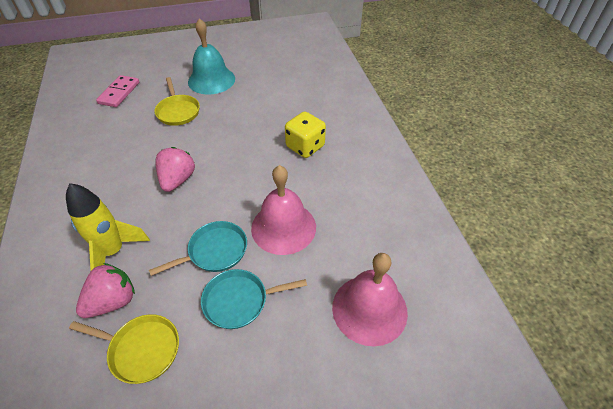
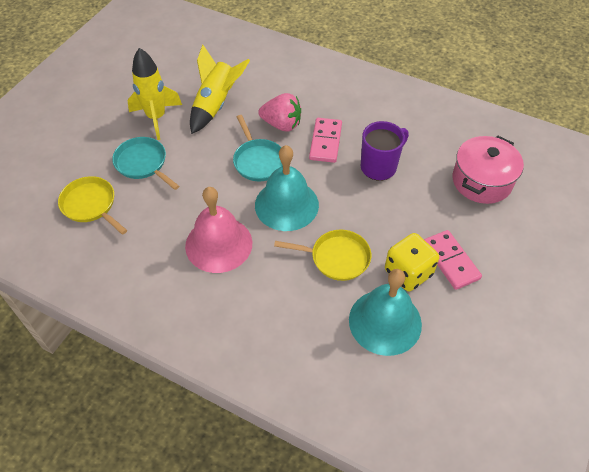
pink bell: 2 -> 1
pink domino: 1 -> 2
pink pot: 0 -> 1
pink strawberry: 2 -> 1
purple mug: 0 -> 1
turquoise bell: 1 -> 2
yellow rocket: 1 -> 2

